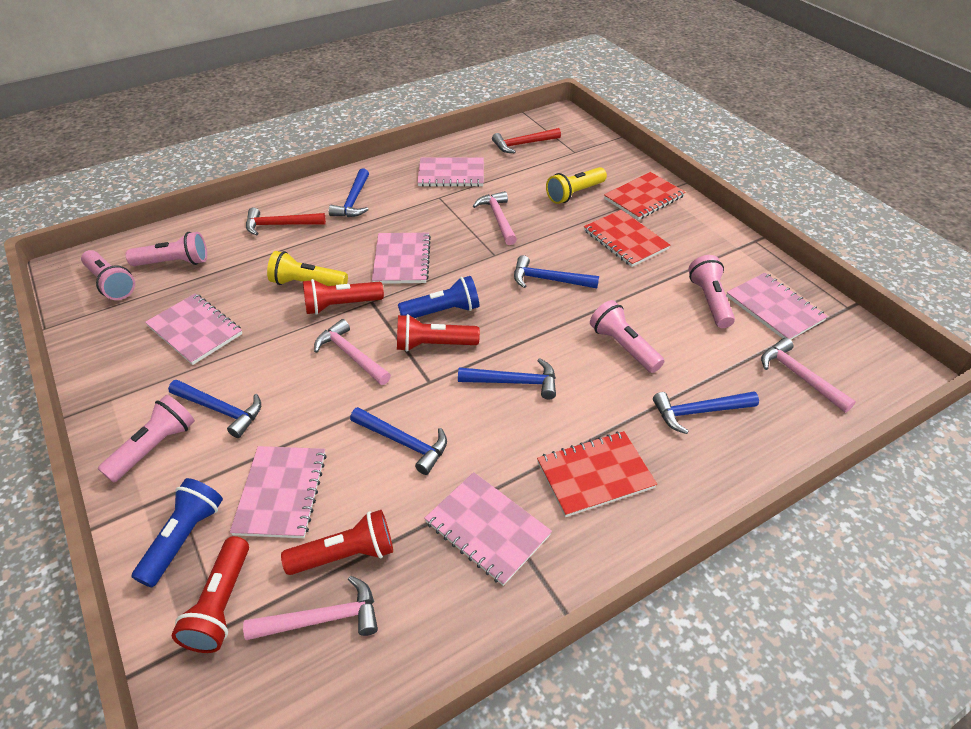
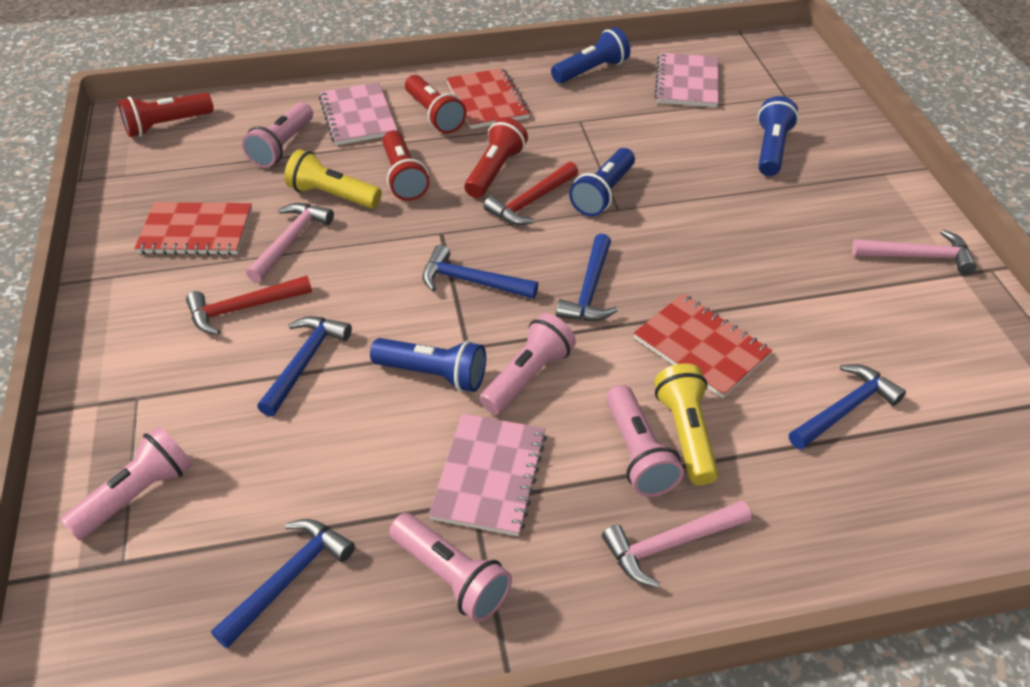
blue flashlight: 2 -> 4
blue hammer: 6 -> 5
pink hammer: 4 -> 3
pink notebook: 6 -> 3

